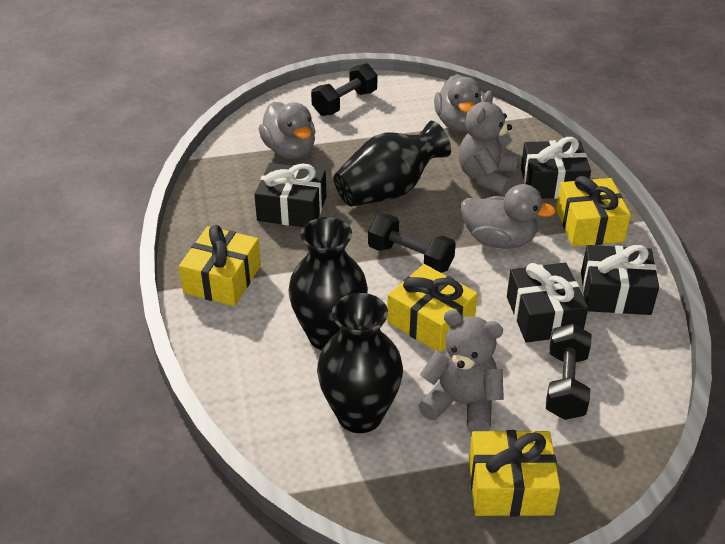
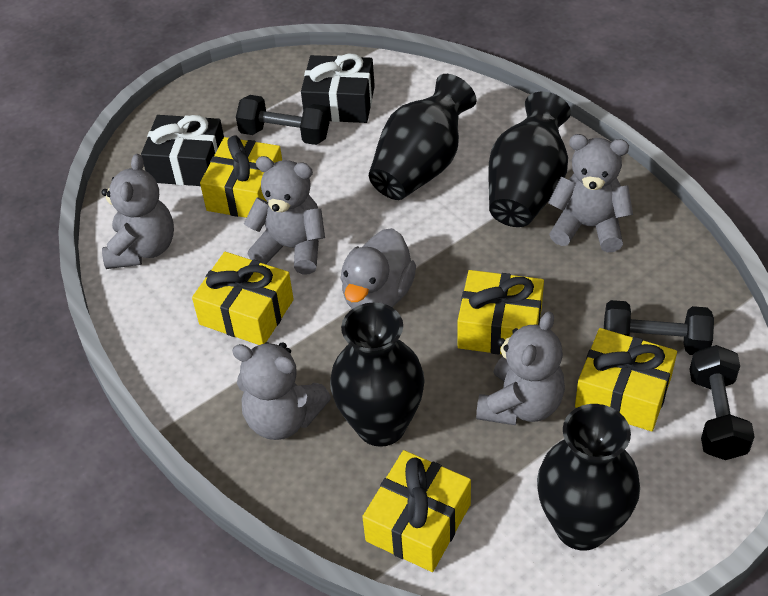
black gift: 4 -> 2
black vase: 3 -> 4
grey duck: 3 -> 1
grey teddy bear: 2 -> 5
yellow gift: 4 -> 5

